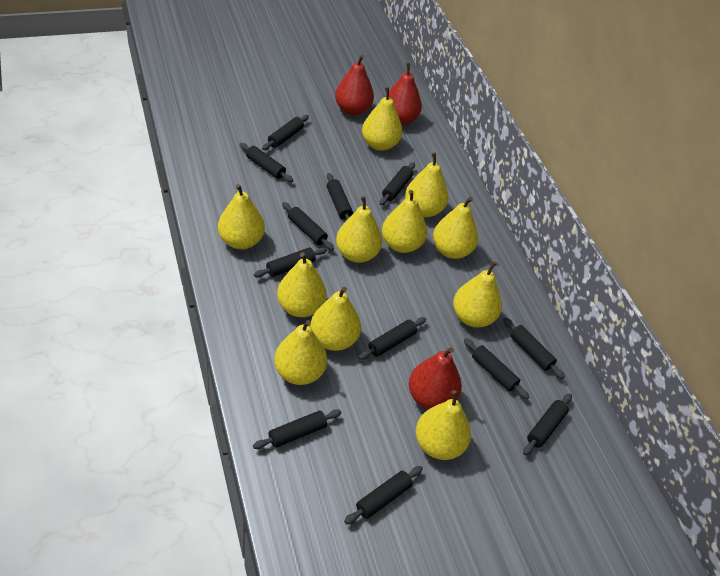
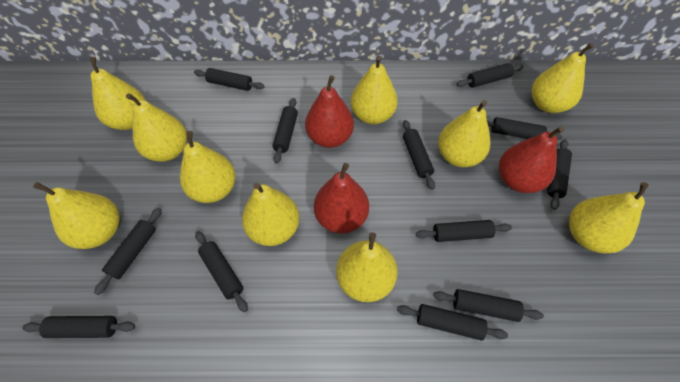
yellow pear: 11 -> 10

